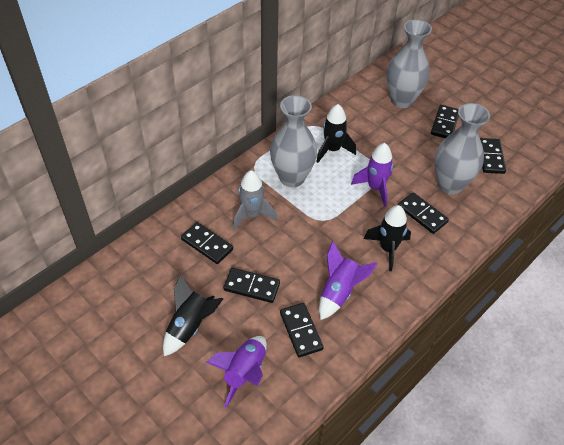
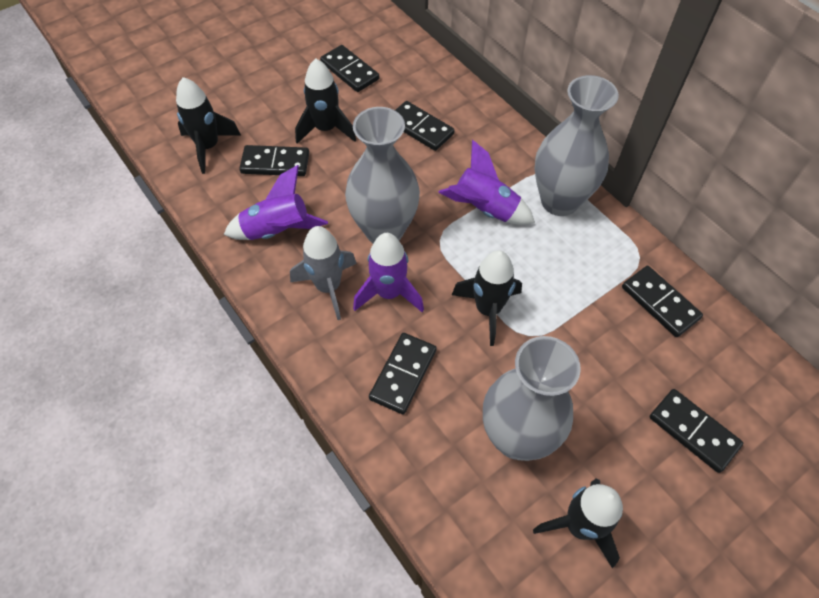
black rocket: 3 -> 4

